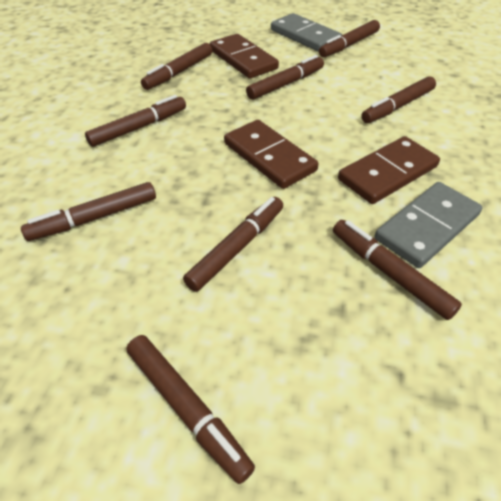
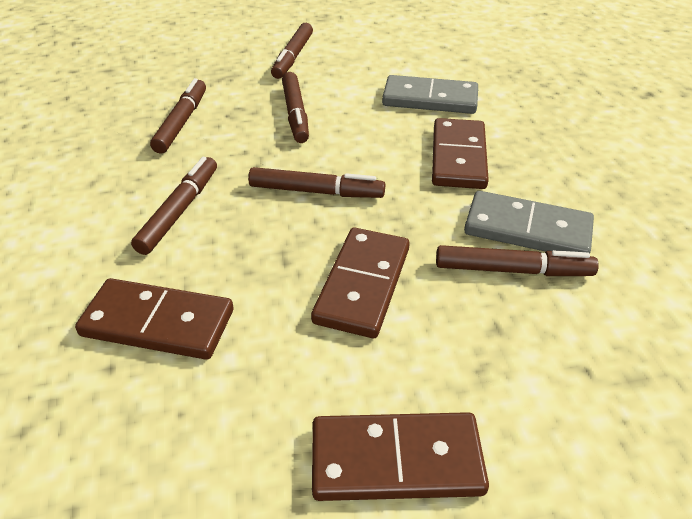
brown domino: 3 -> 4
brown marker: 9 -> 6

